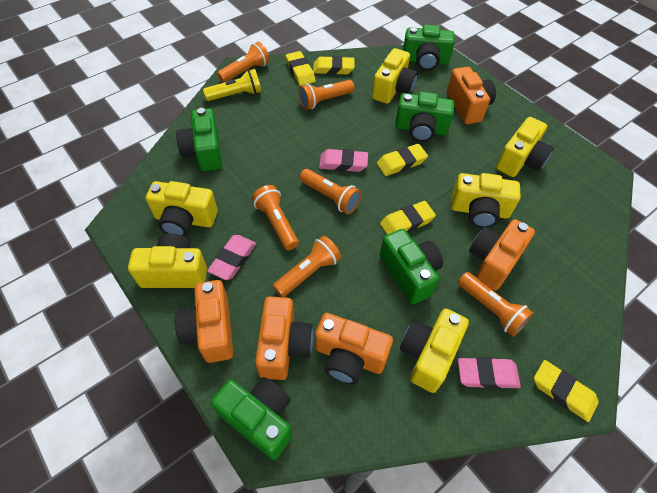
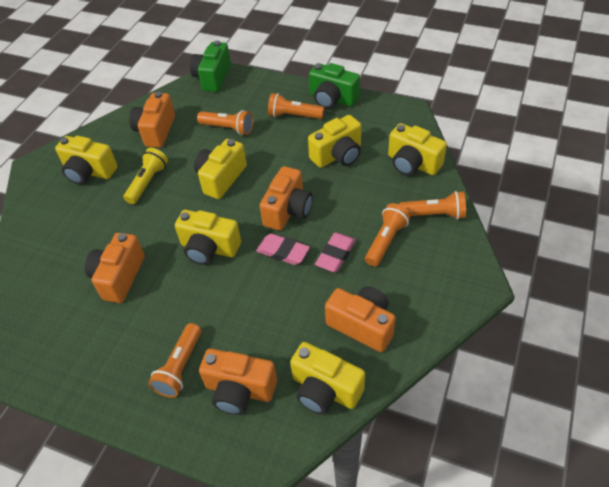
green camera: 5 -> 2
orange flashlight: 6 -> 5
pink eraser: 3 -> 2
yellow eraser: 5 -> 0

